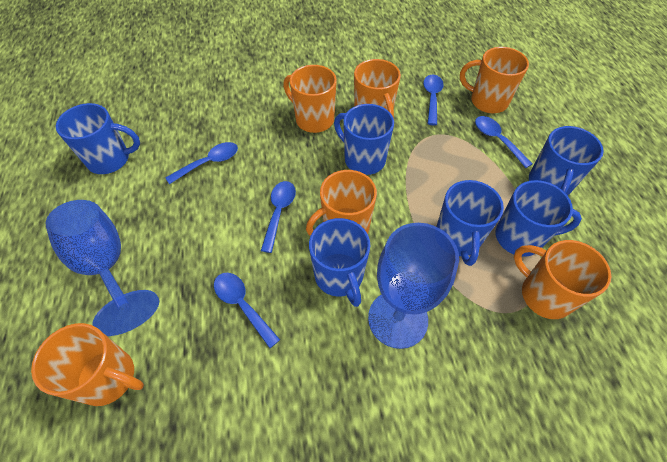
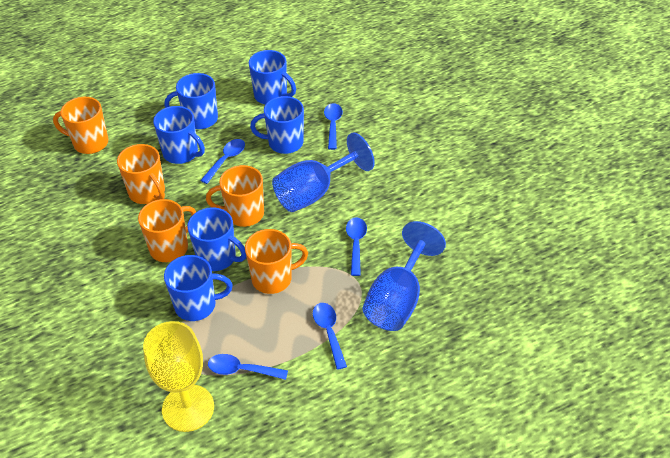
orange mug: 6 -> 5
yellow goblet: 0 -> 1

